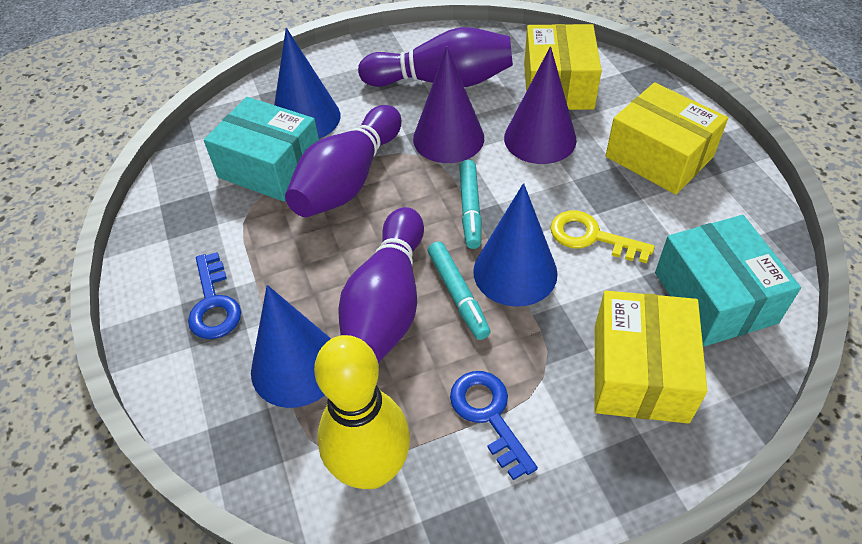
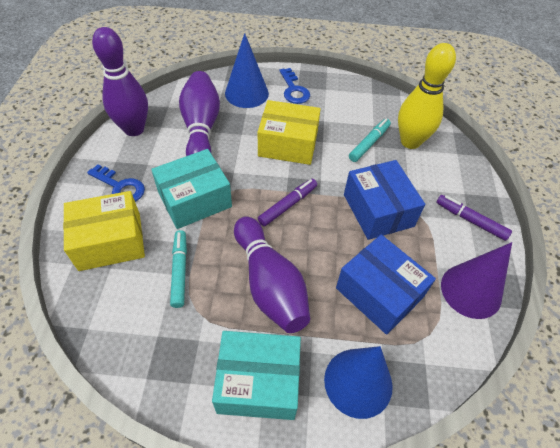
blue box: 0 -> 2
blue cone: 3 -> 2
purple cone: 2 -> 1
purple marker: 0 -> 2
yellow box: 3 -> 2
yellow key: 1 -> 0

